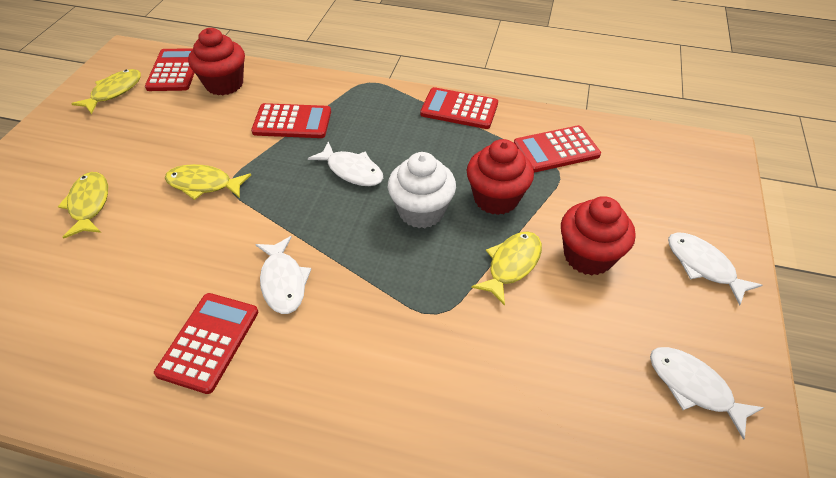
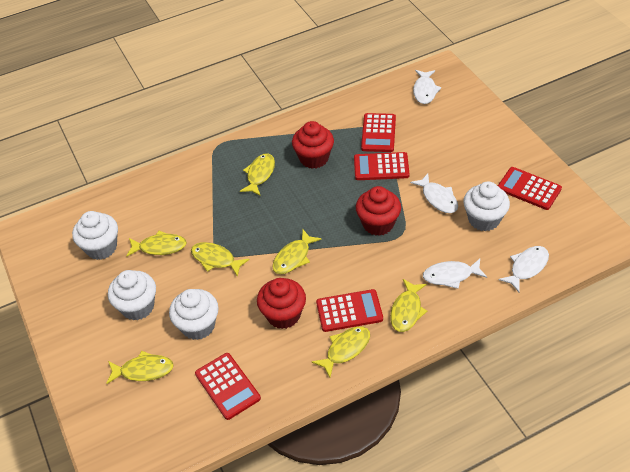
white cupcake: 1 -> 4
yellow fish: 4 -> 7

